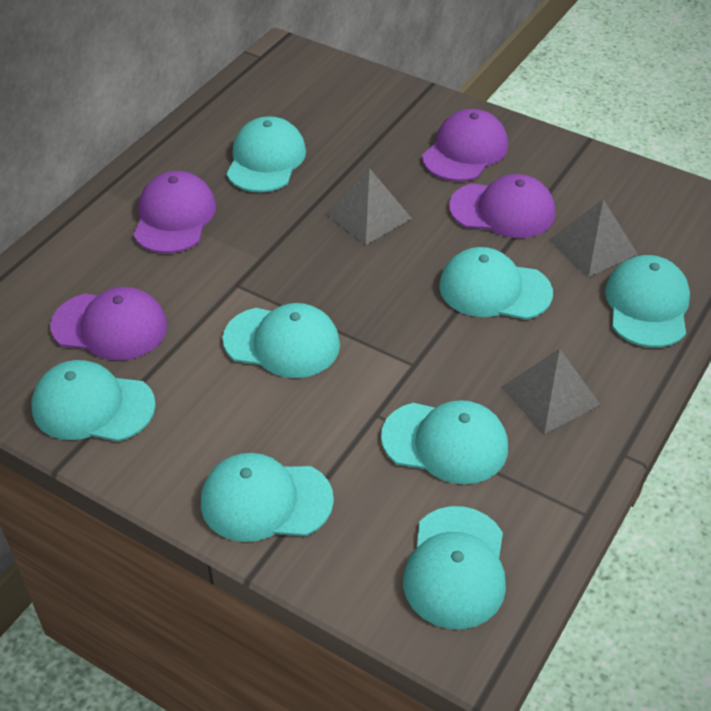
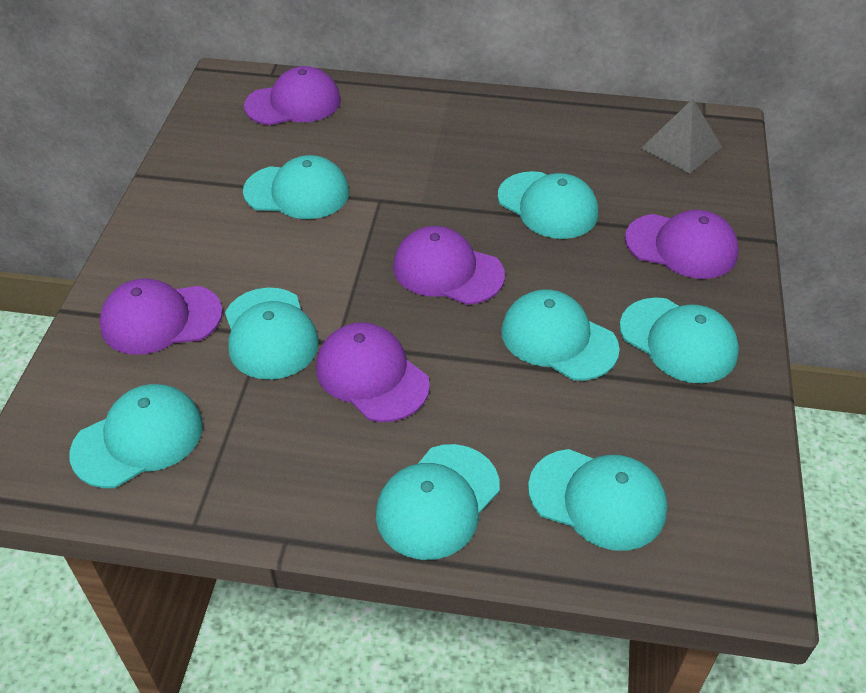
grey pyramid: 3 -> 1
purple cap: 4 -> 5

